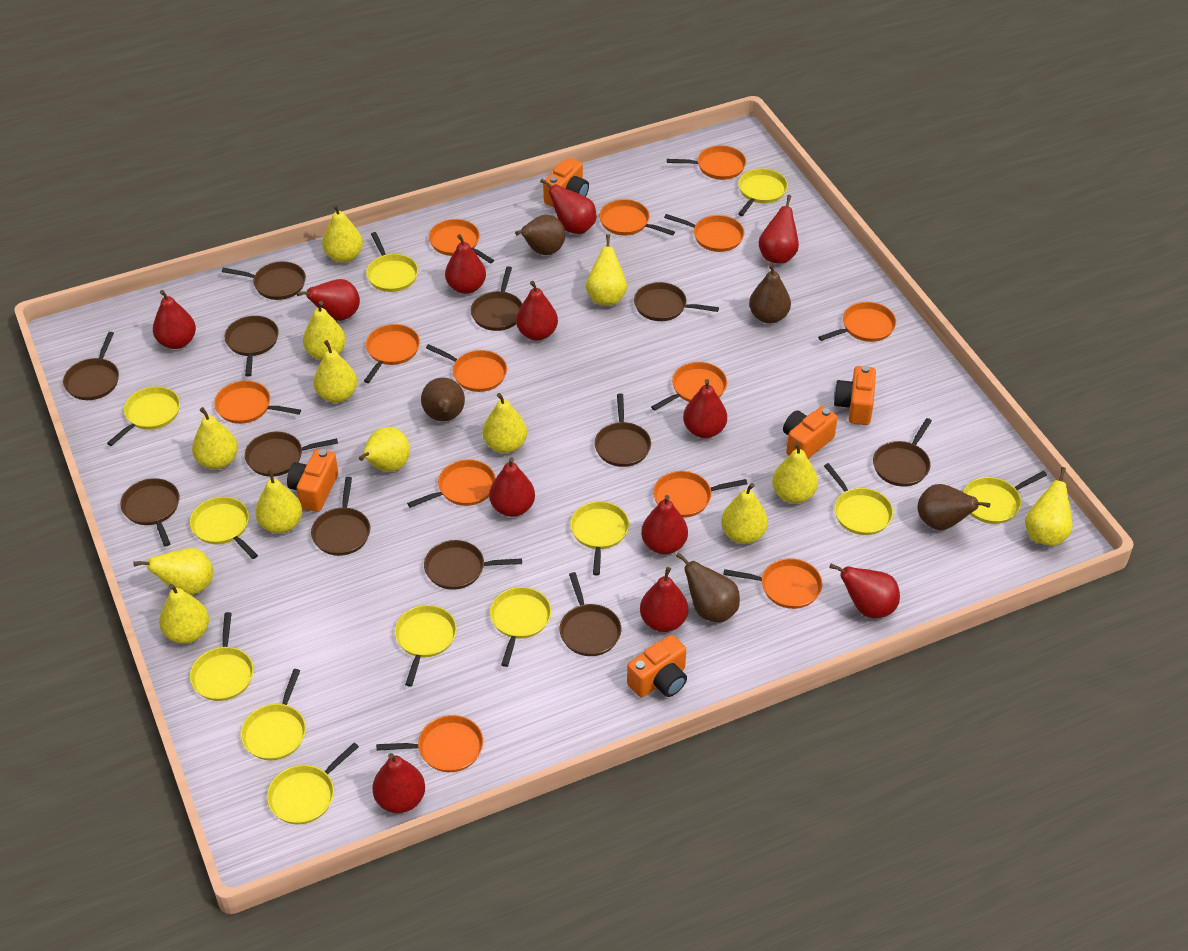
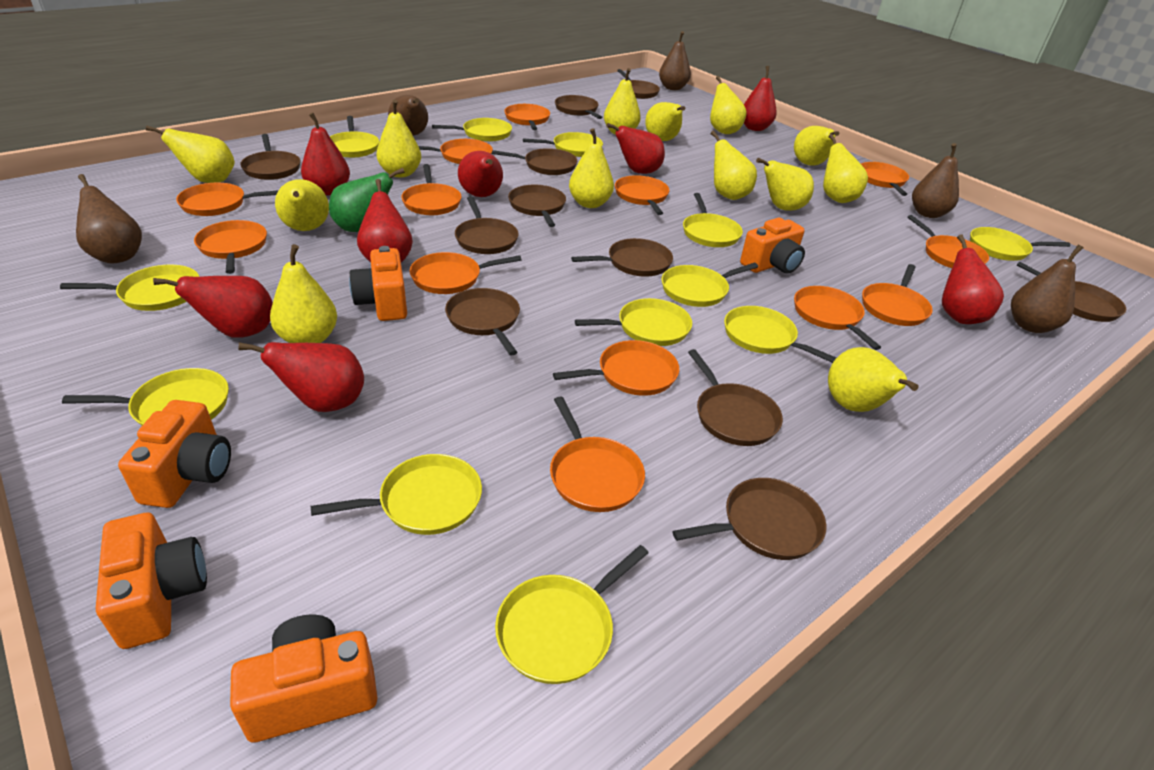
brown pan: 12 -> 11
green pear: 0 -> 1
red pear: 12 -> 8

